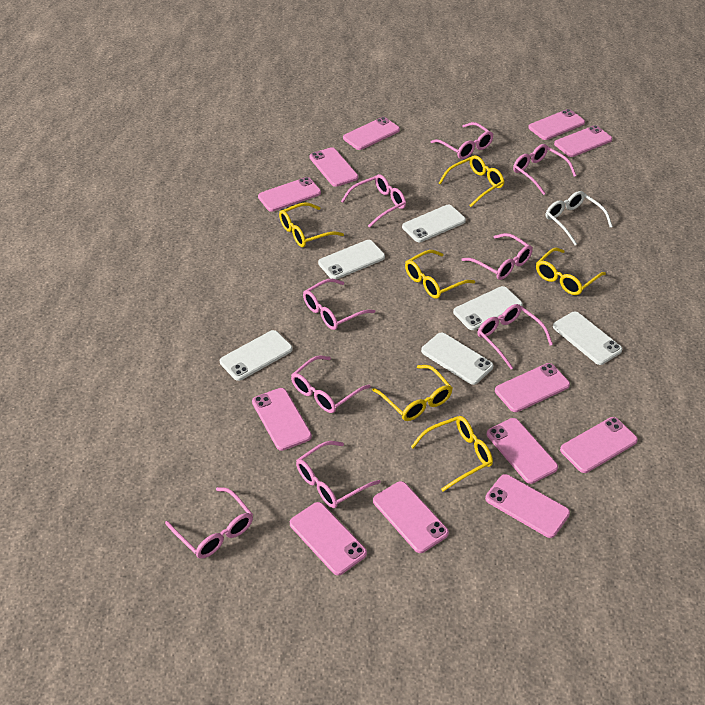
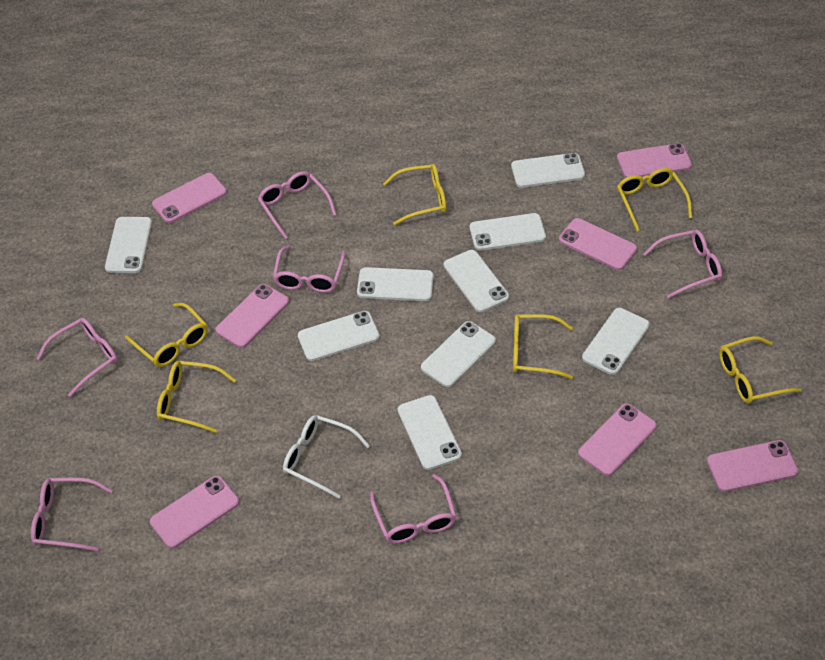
pink glasses: 9 -> 6
pink phone: 12 -> 7
white phone: 6 -> 9

